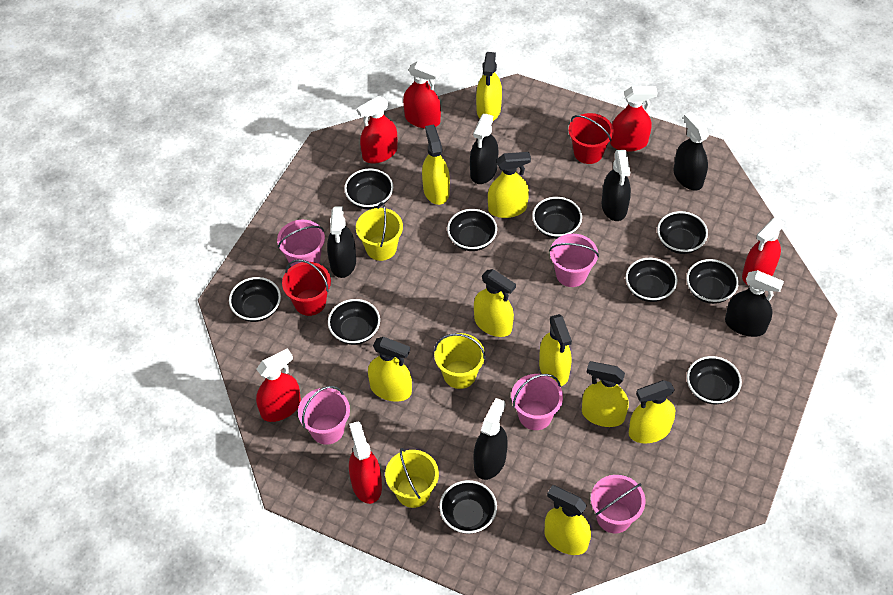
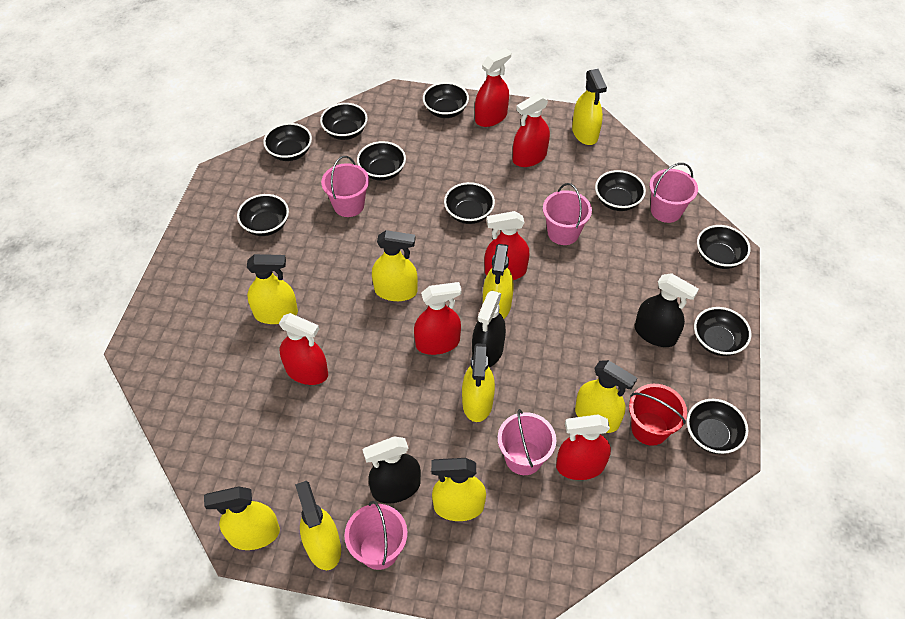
black spray bottle: 6 -> 3
red bucket: 2 -> 1
yellow bucket: 3 -> 0

